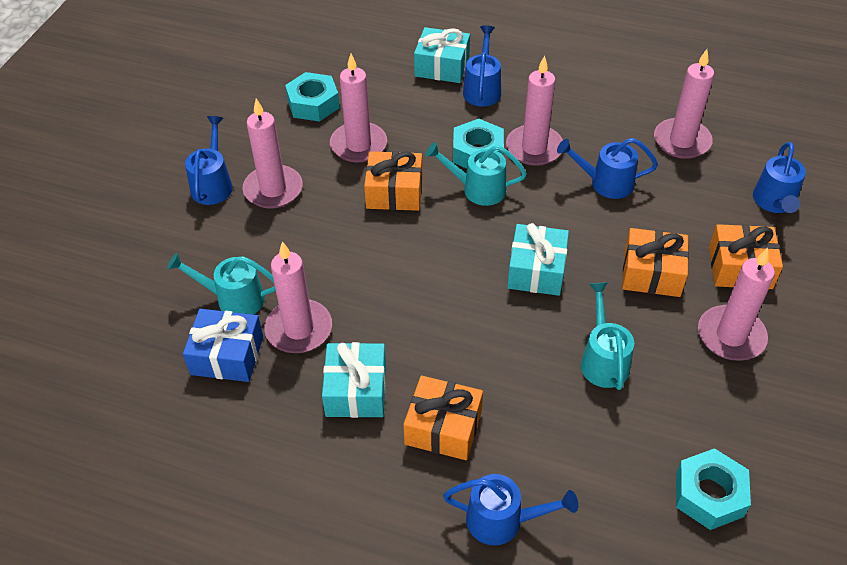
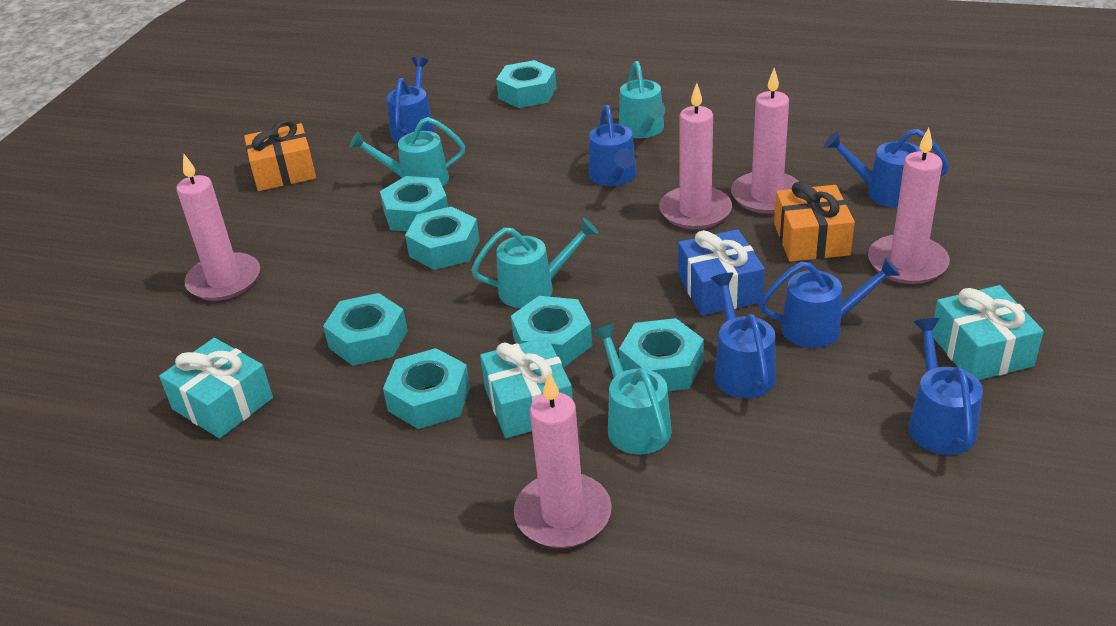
blue watering can: 5 -> 6
orange gift: 4 -> 2
pink candle: 6 -> 5
turquoise nut: 3 -> 7
turquoise watering can: 3 -> 4

